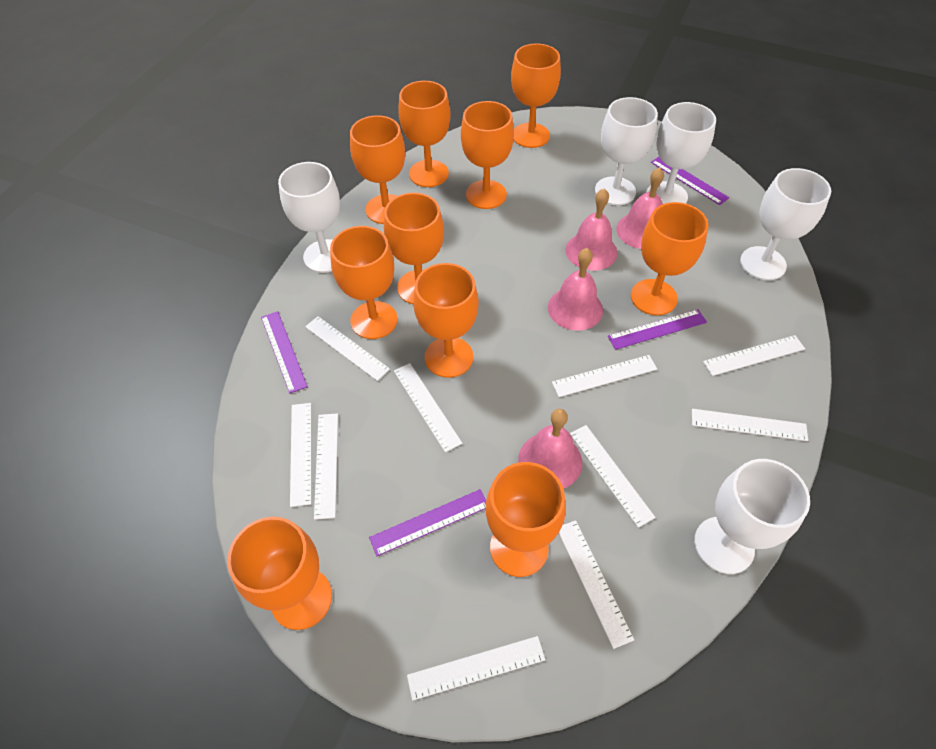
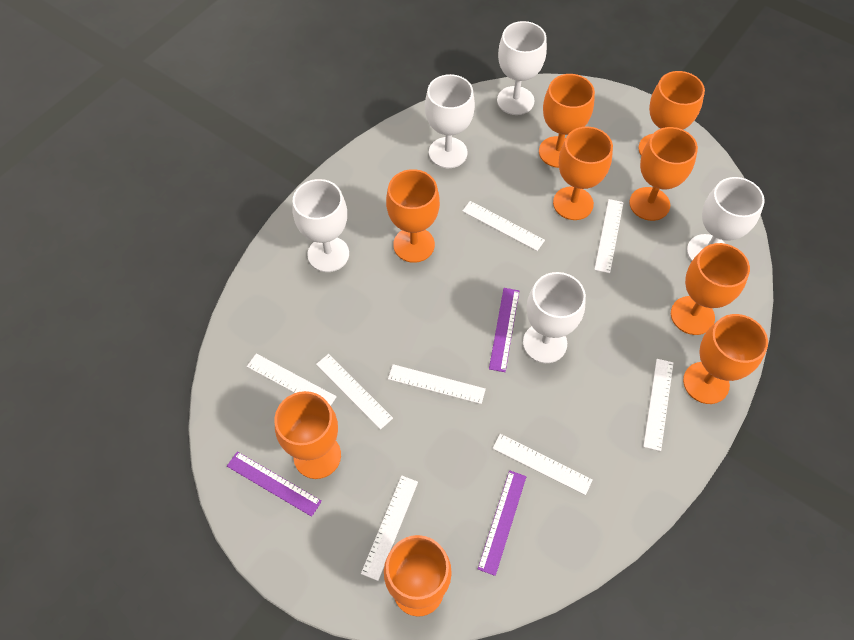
orange goblet: 10 -> 9
pink bell: 4 -> 0
purple ruler: 4 -> 3
white ruler: 10 -> 8

